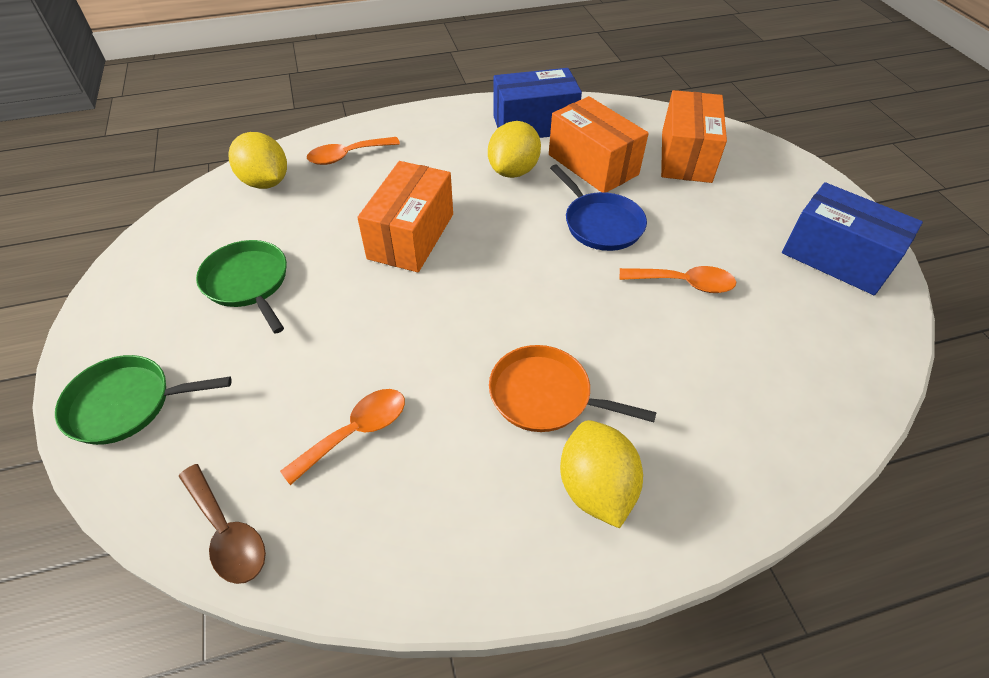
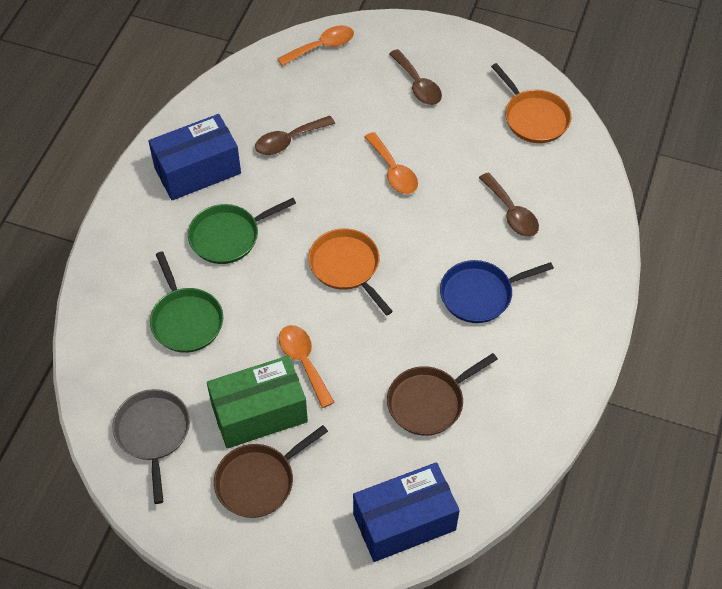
brown pan: 0 -> 2
brown spoon: 1 -> 3
green box: 0 -> 1
grey pan: 0 -> 1
orange box: 3 -> 0
orange pan: 1 -> 2
yellow lemon: 3 -> 0

